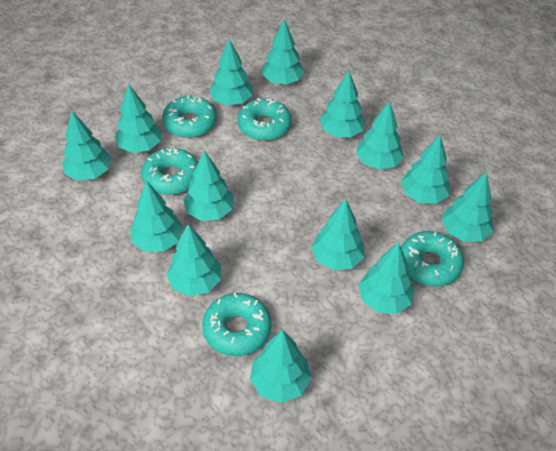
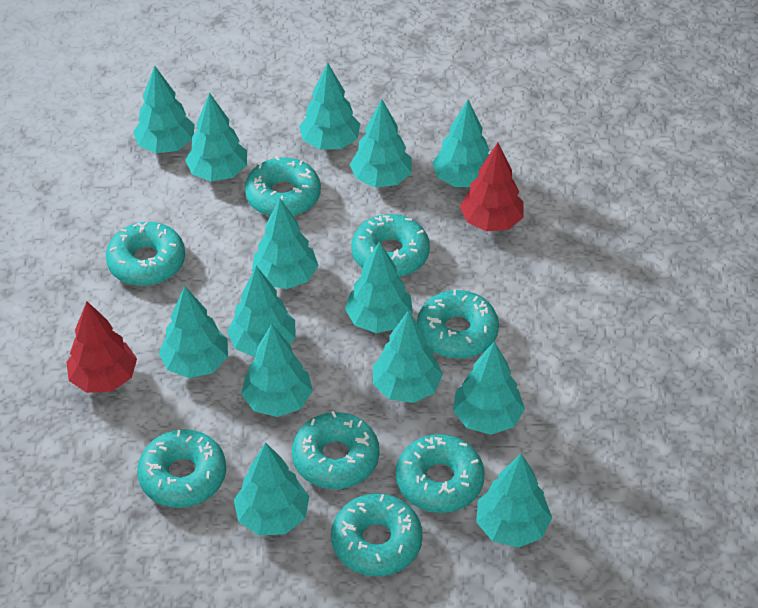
red tree: 0 -> 2
turquoise donut: 5 -> 8

